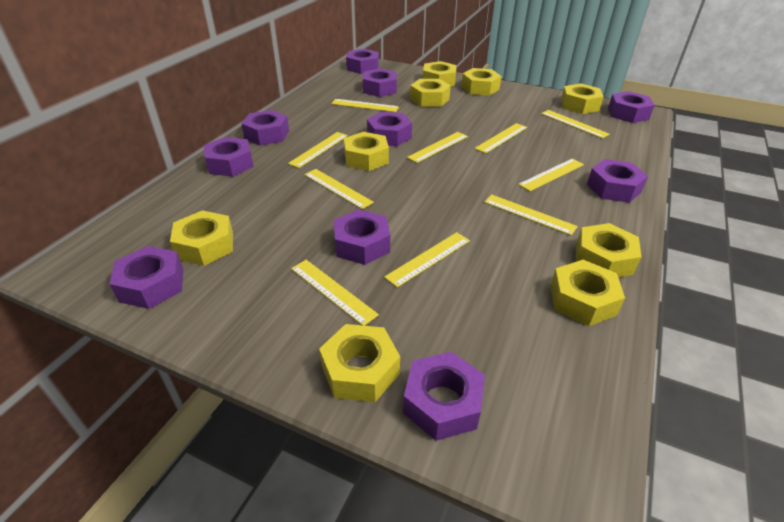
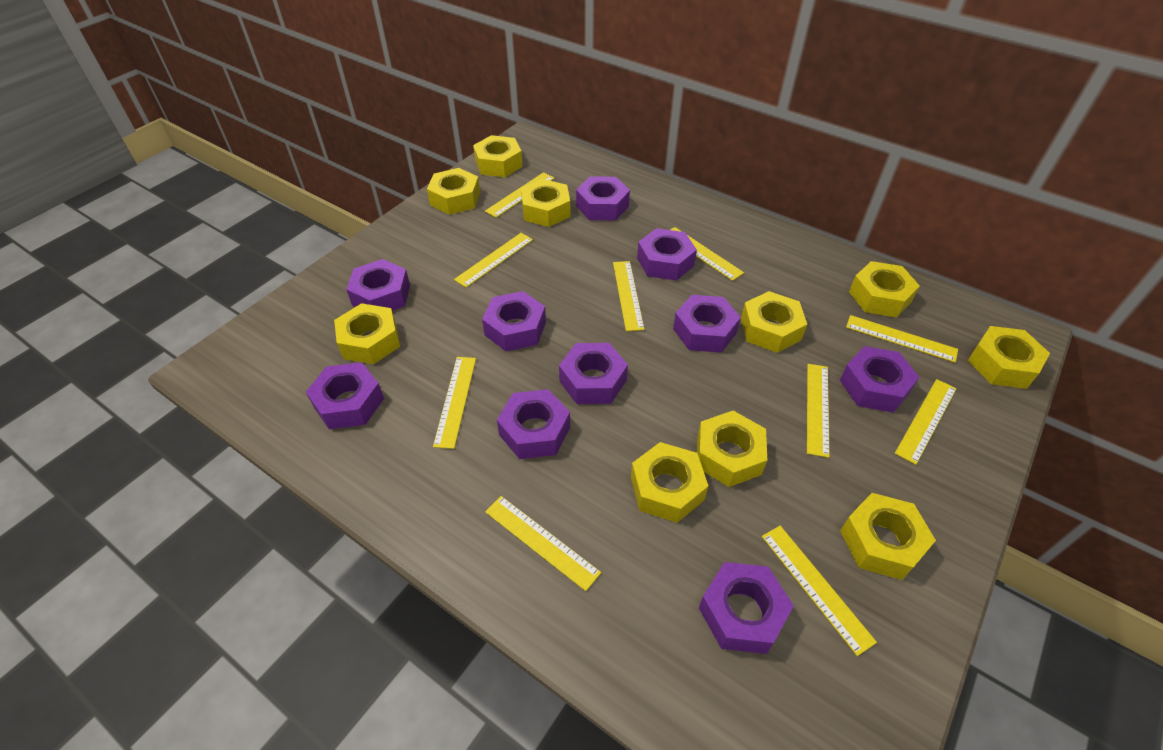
yellow nut: 9 -> 10

